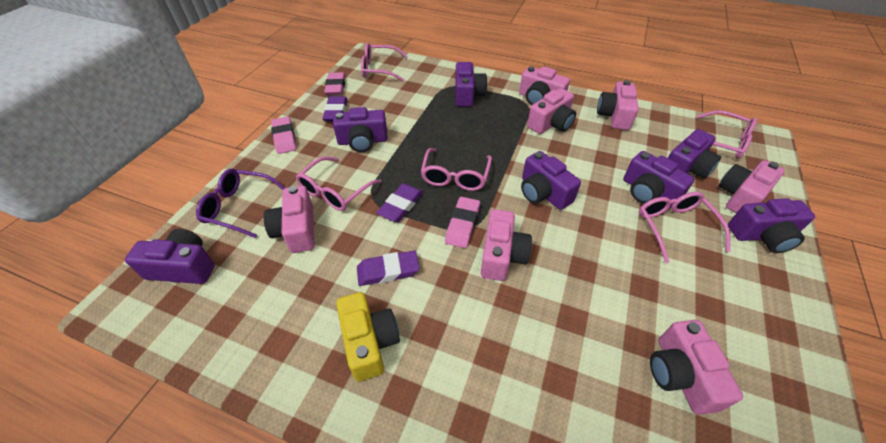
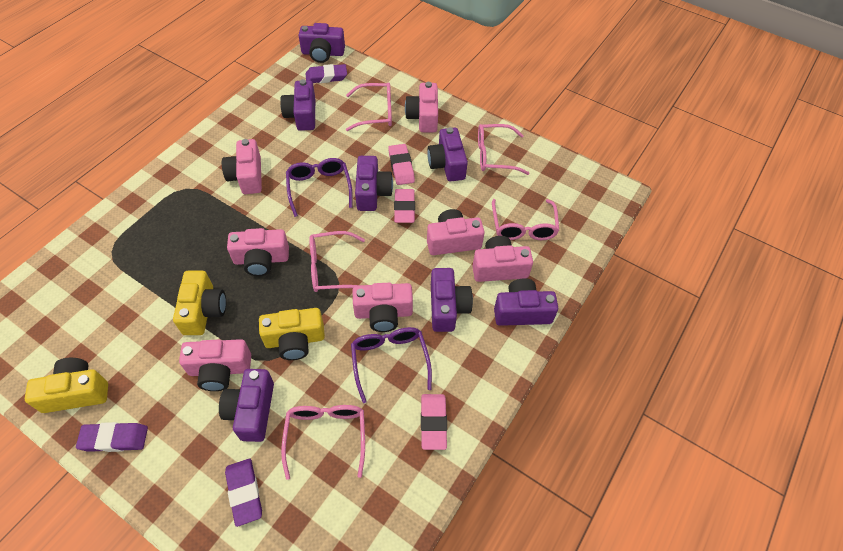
purple glasses: 1 -> 2
yellow camera: 1 -> 3

